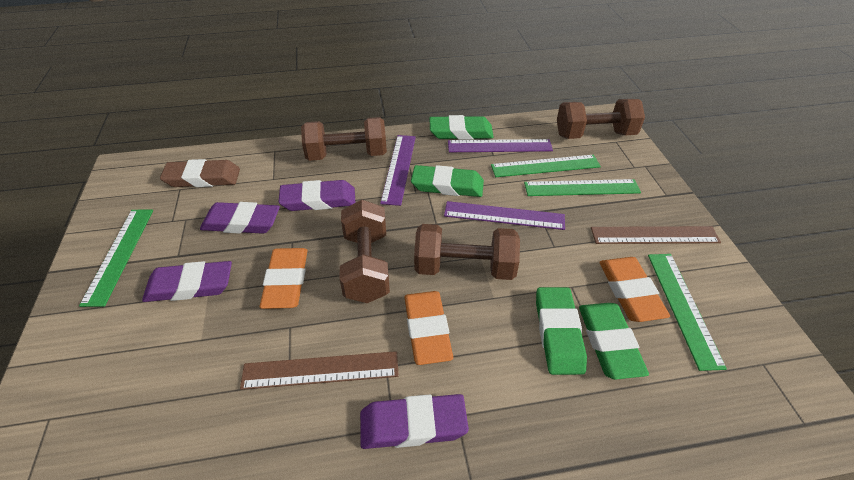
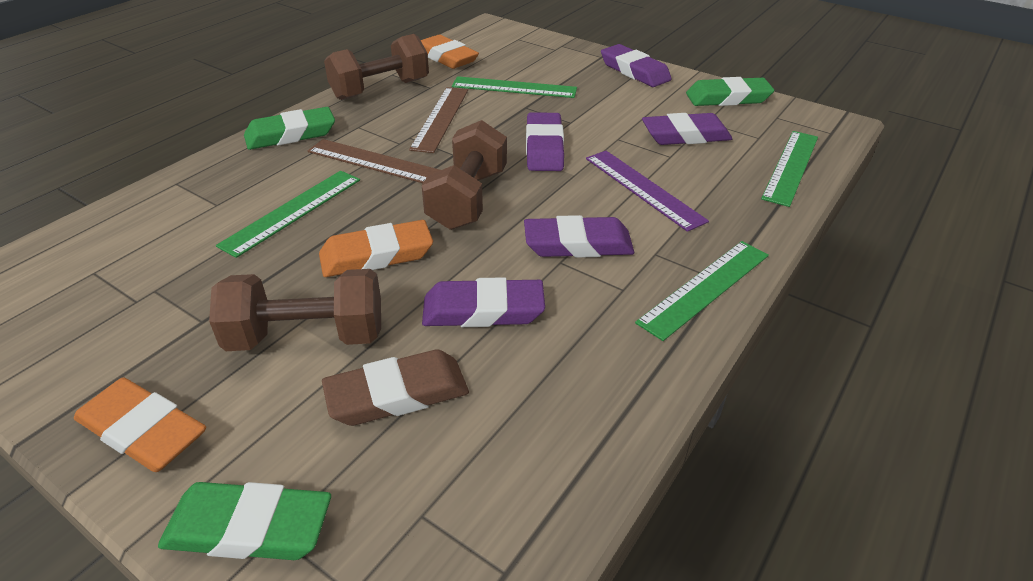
brown dumbbell: 4 -> 3
green eraser: 4 -> 3
purple eraser: 4 -> 5
purple ruler: 3 -> 1

